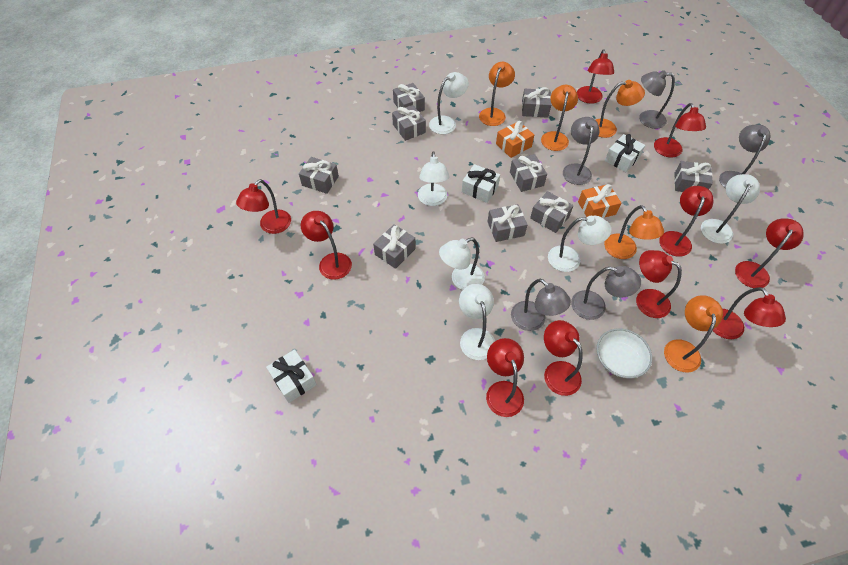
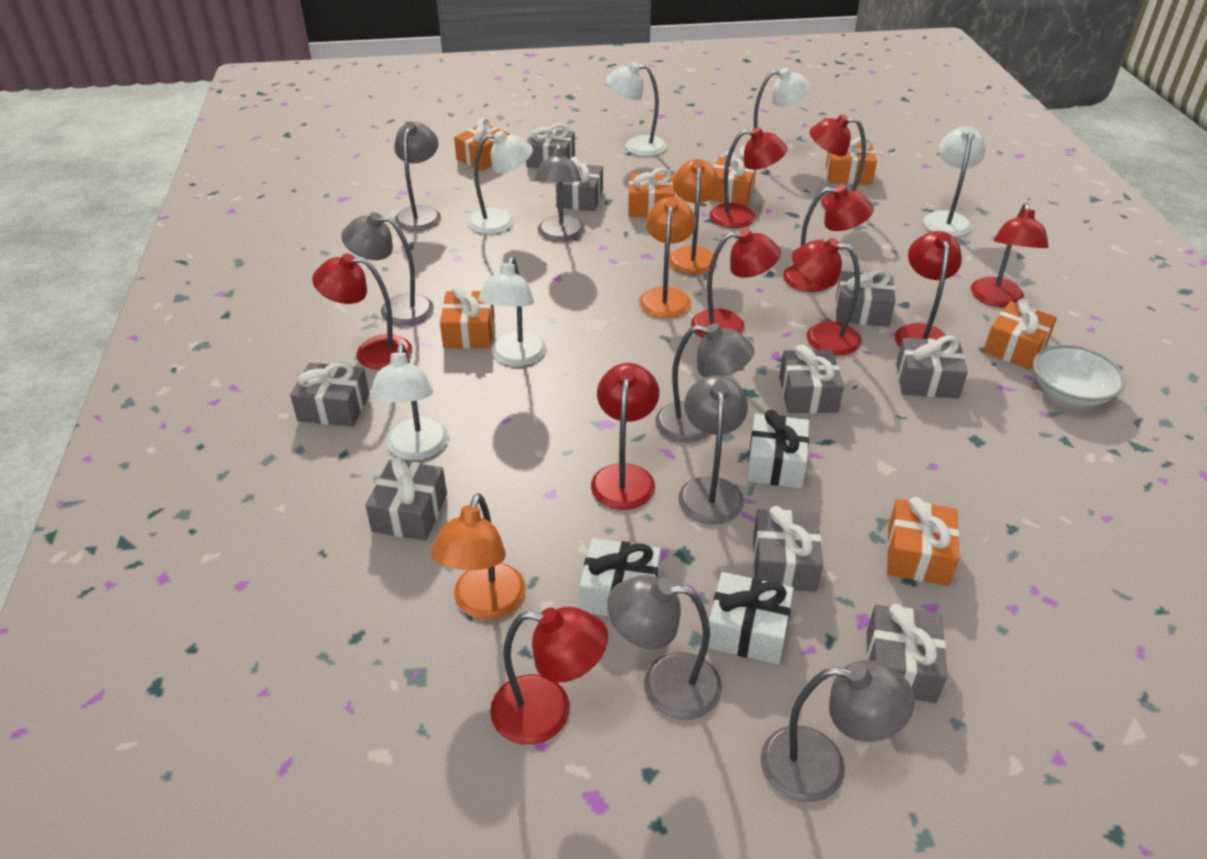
grey lamp: 5 -> 7
orange gift: 2 -> 7
orange lamp: 5 -> 3

